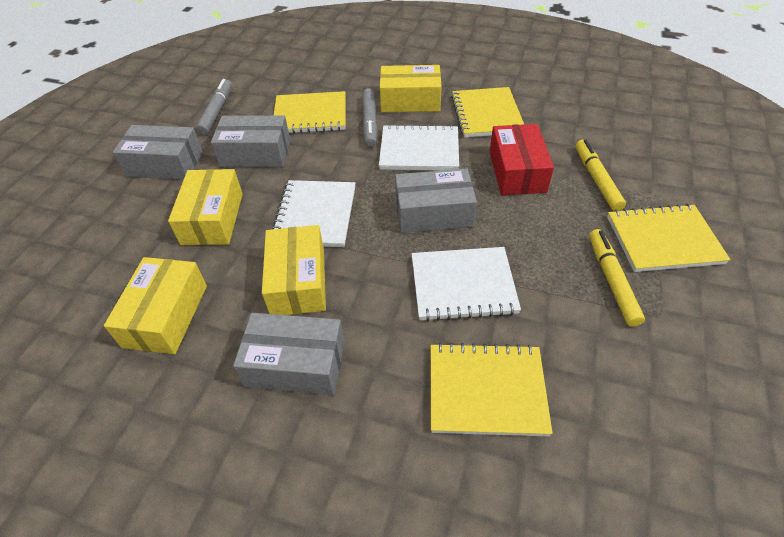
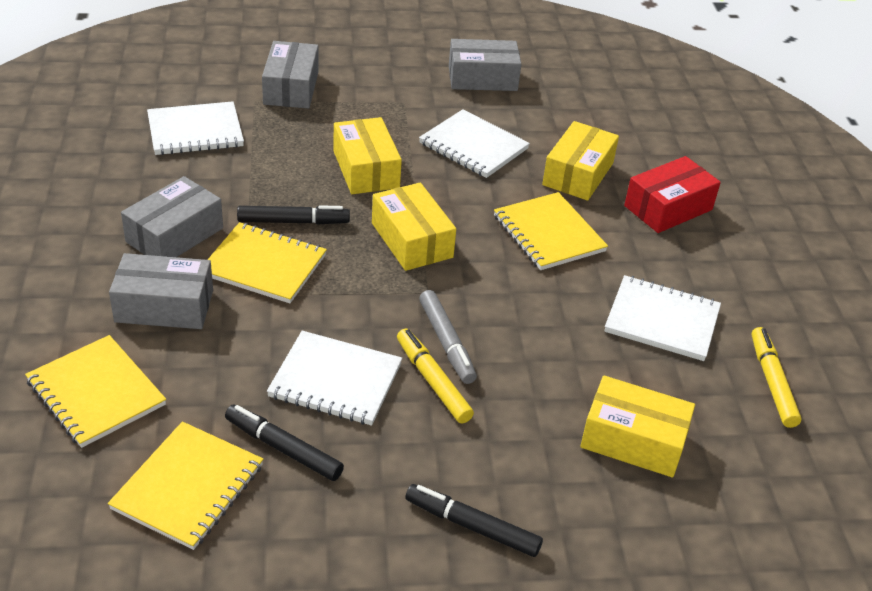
black marker: 0 -> 3
grey marker: 2 -> 1
white notebook: 3 -> 4

